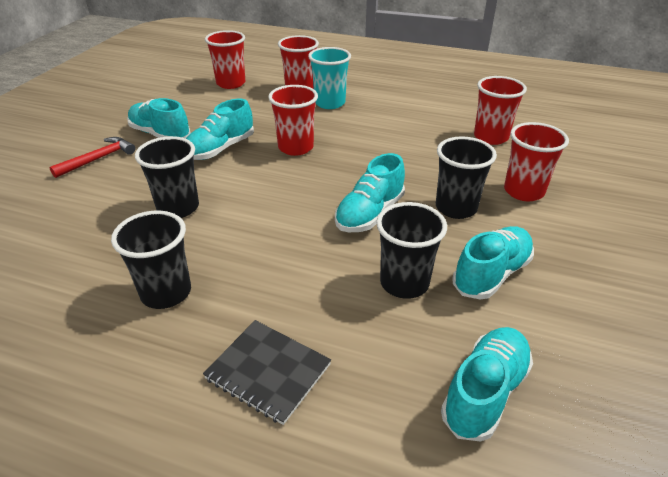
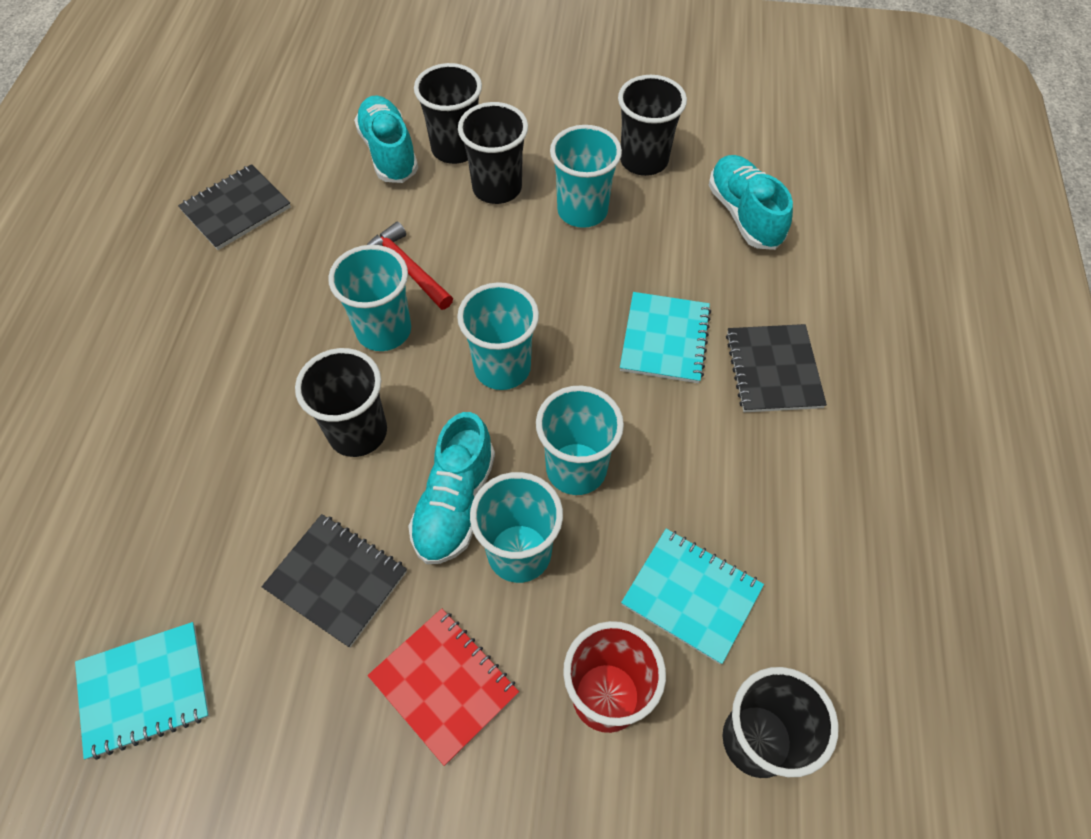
black cup: 4 -> 5
black notebook: 1 -> 3
red cup: 5 -> 1
red notebook: 0 -> 1
turquoise cup: 1 -> 5
turquoise notebook: 0 -> 3
turquoise shoe: 5 -> 3

